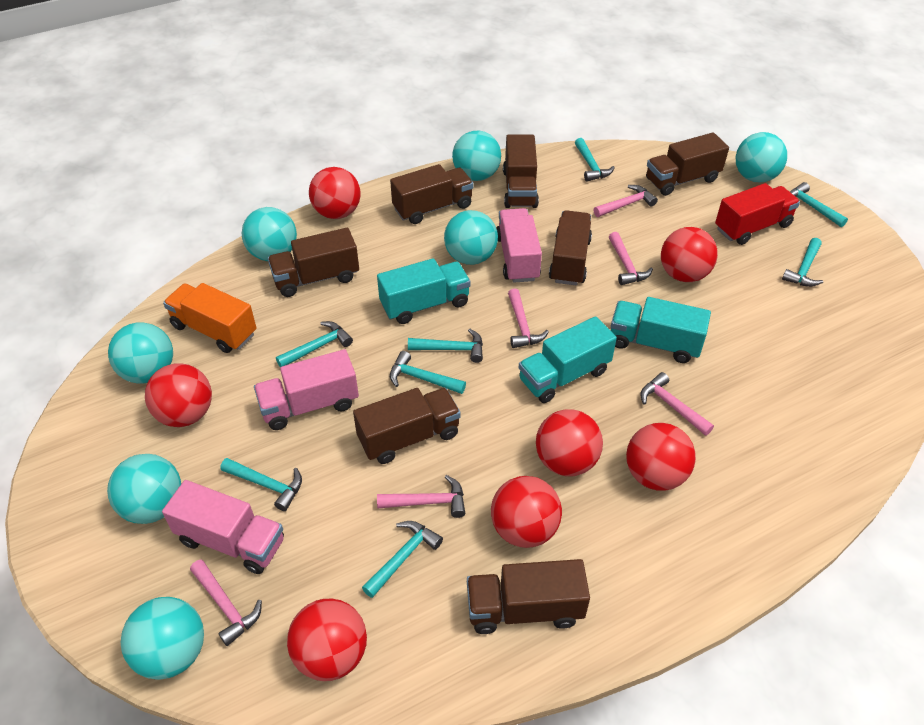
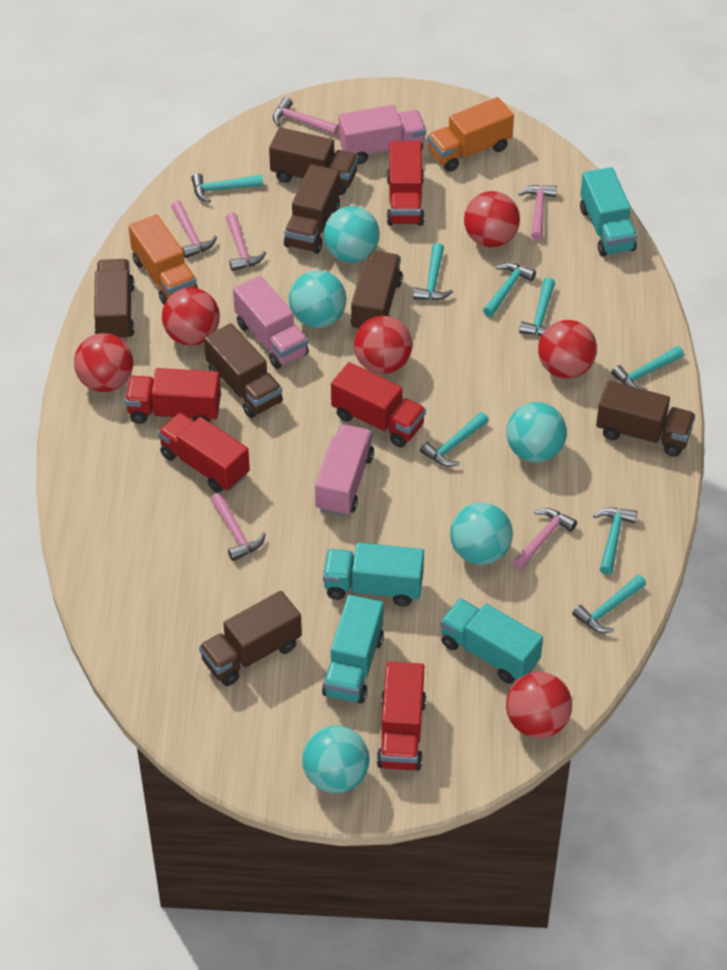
orange truck: 1 -> 2
red ball: 7 -> 6
red truck: 1 -> 5
turquoise ball: 7 -> 5
turquoise truck: 3 -> 4

